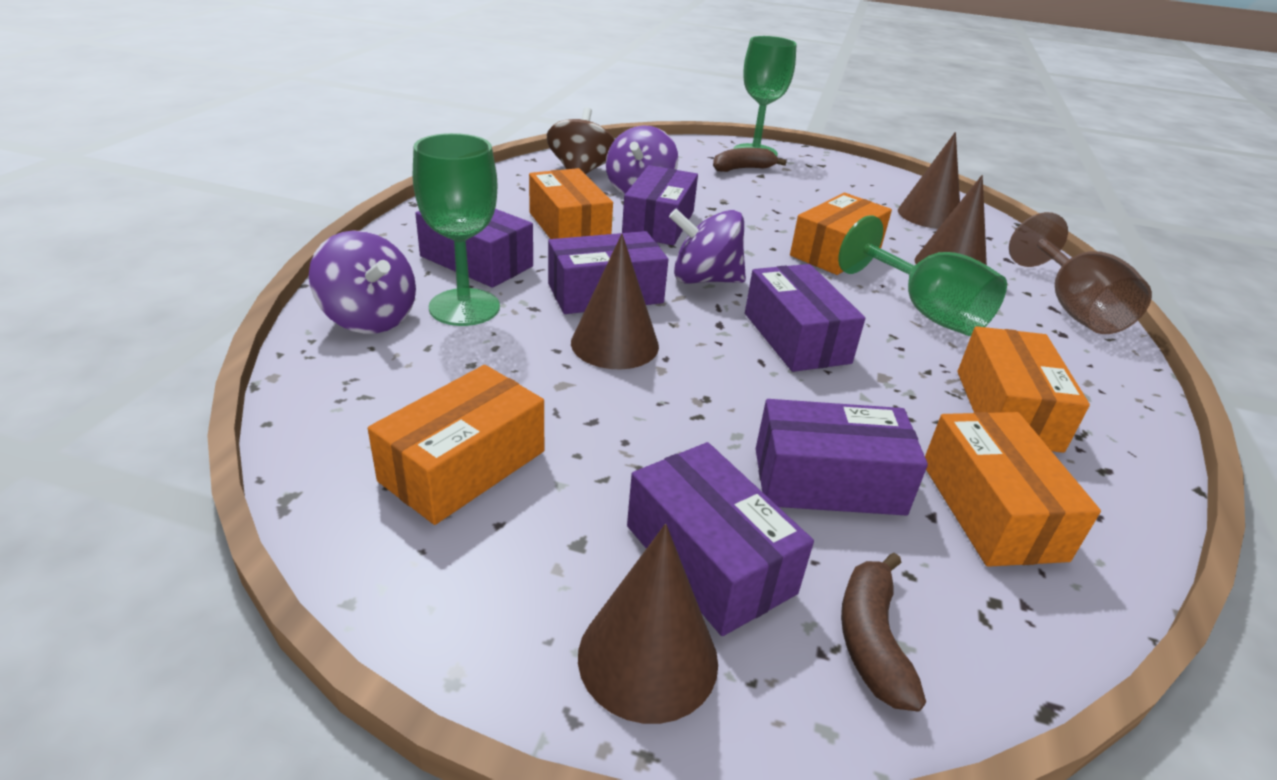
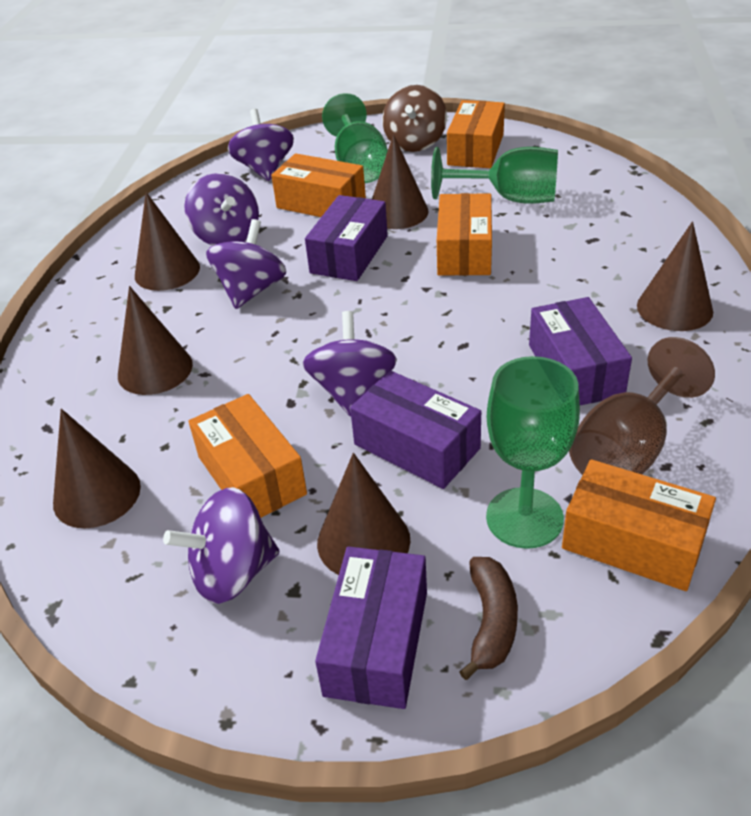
brown banana: 2 -> 1
brown cone: 4 -> 6
purple box: 6 -> 4
purple spinning top: 3 -> 5

